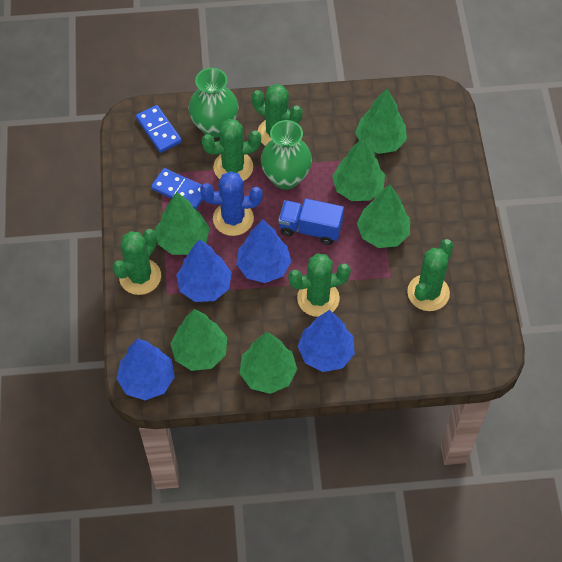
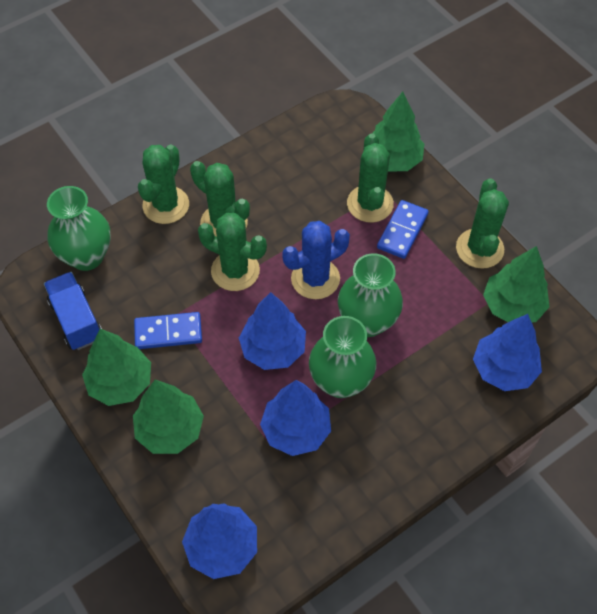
green tree: 6 -> 4
green vase: 2 -> 3

